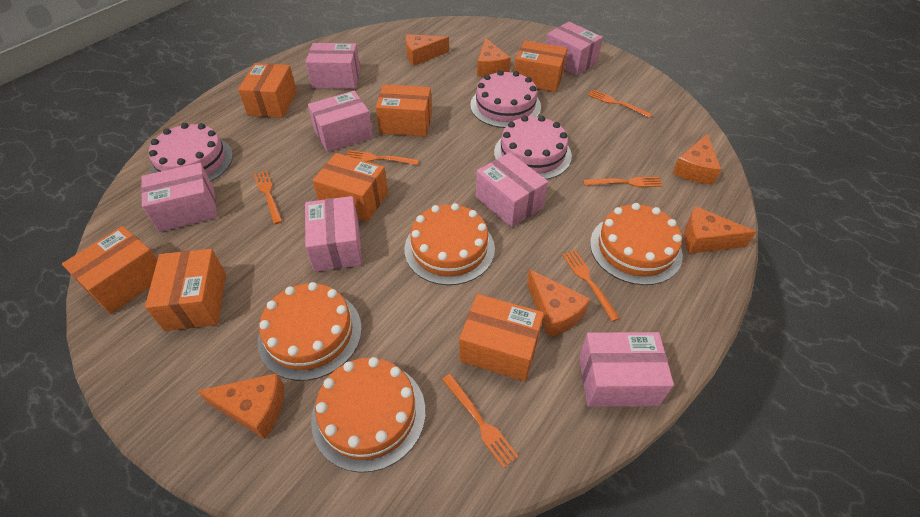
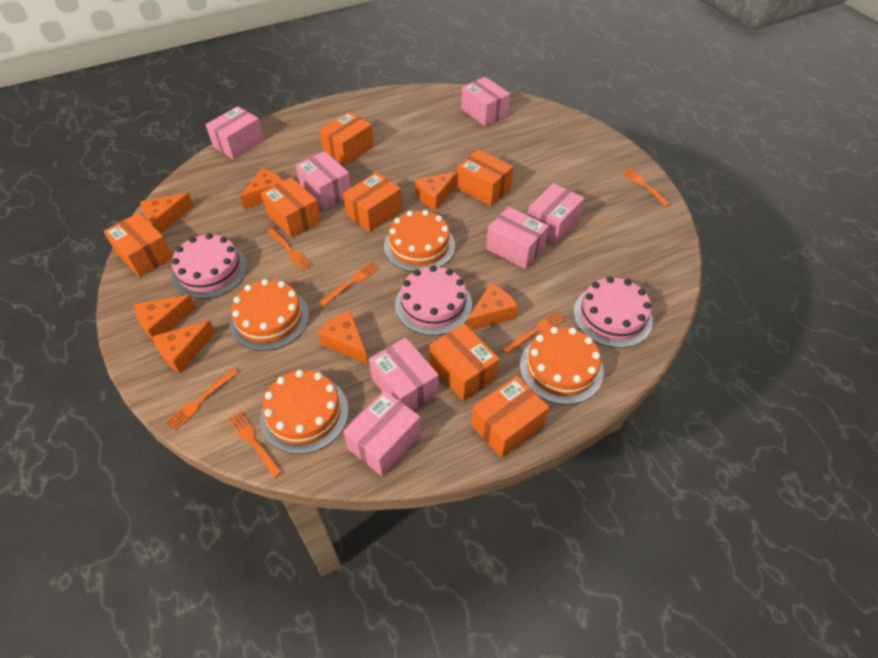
orange cheese: 6 -> 7

